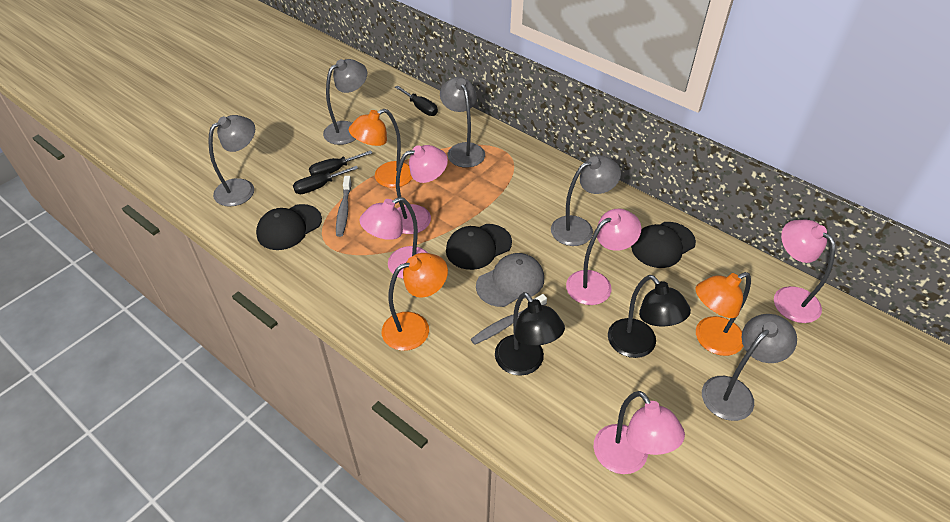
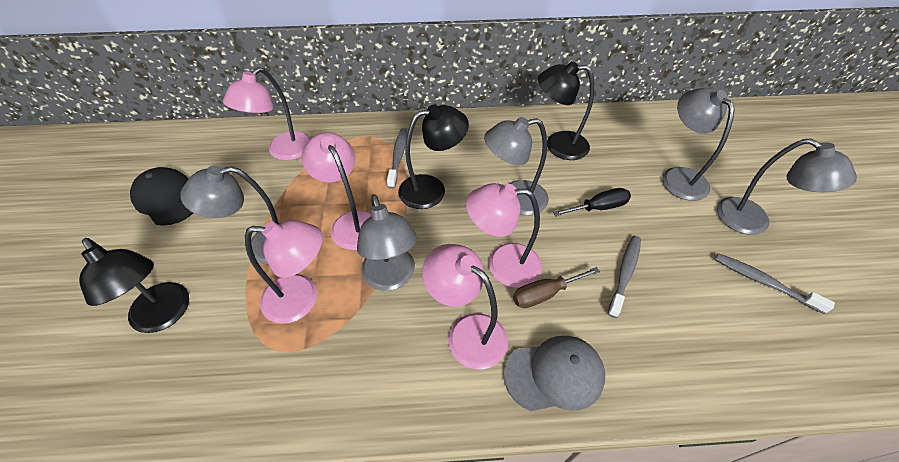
black cap: 3 -> 1
black lamp: 2 -> 3
black screwdriver: 3 -> 1
brown screwdriver: 0 -> 1
grey toothbrush: 2 -> 3
orange lamp: 3 -> 0

